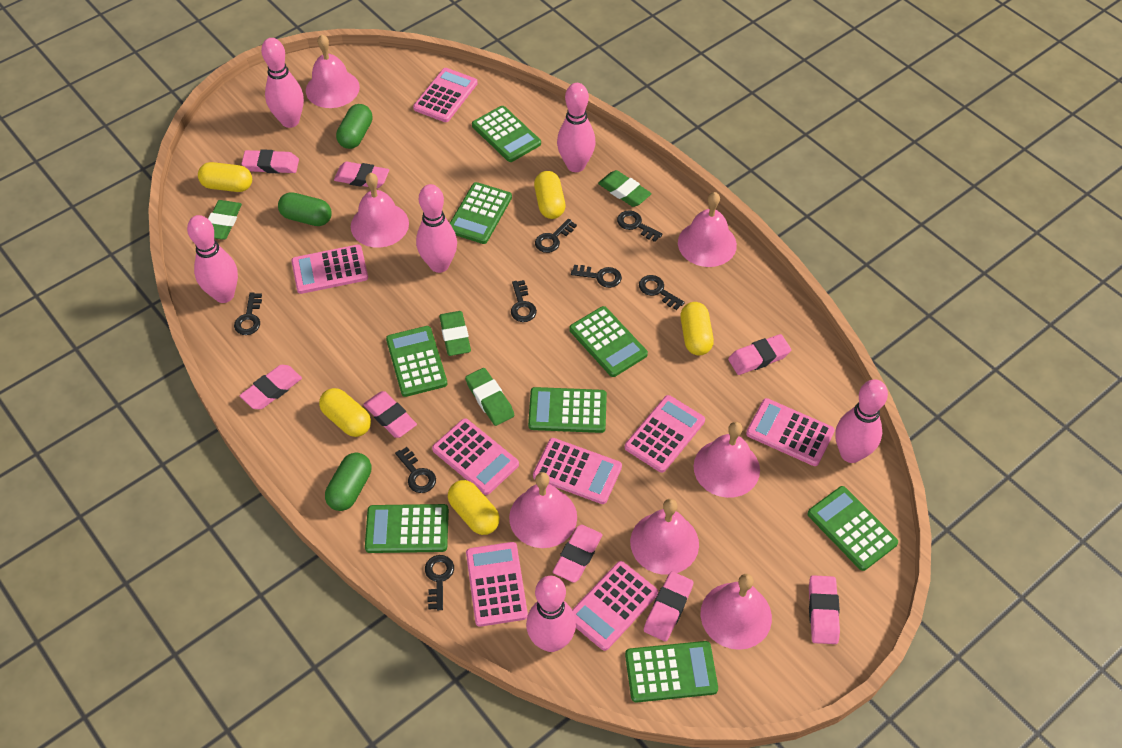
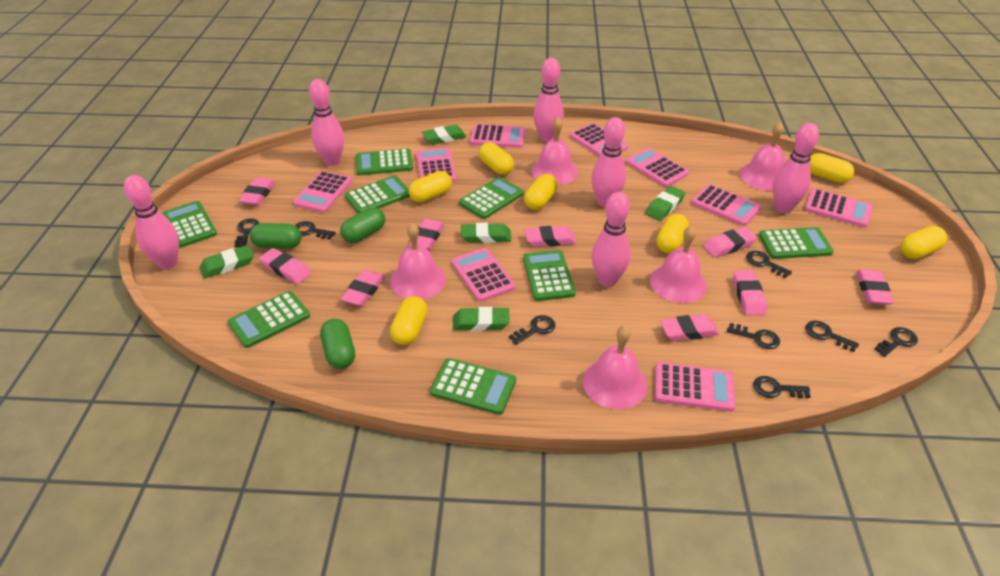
green eraser: 4 -> 5
pink bell: 7 -> 5
pink calculator: 8 -> 9
pink eraser: 8 -> 9
yellow capsule: 5 -> 7

